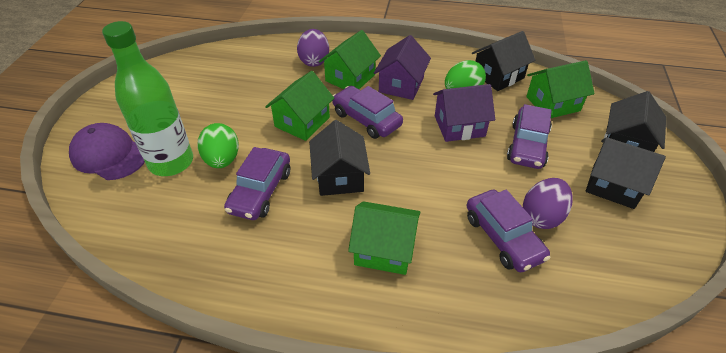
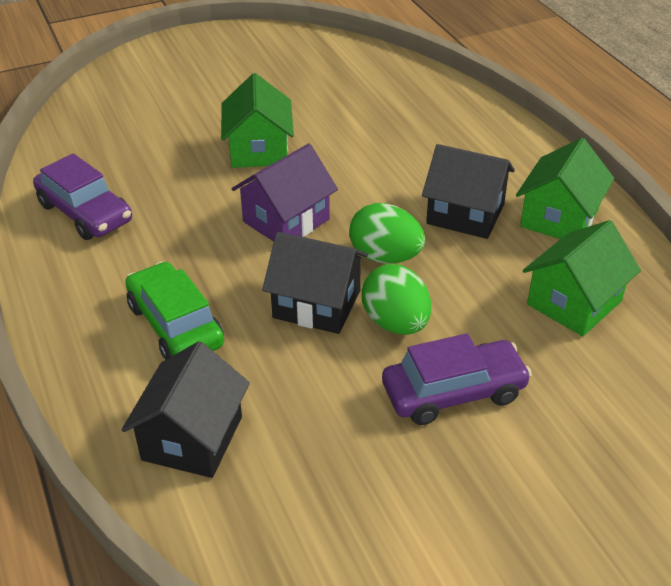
black house: 4 -> 3
green bottle: 1 -> 0
green car: 0 -> 1
green house: 4 -> 3
purple cap: 1 -> 0
purple car: 4 -> 2
purple egg: 2 -> 0
purple house: 2 -> 1

